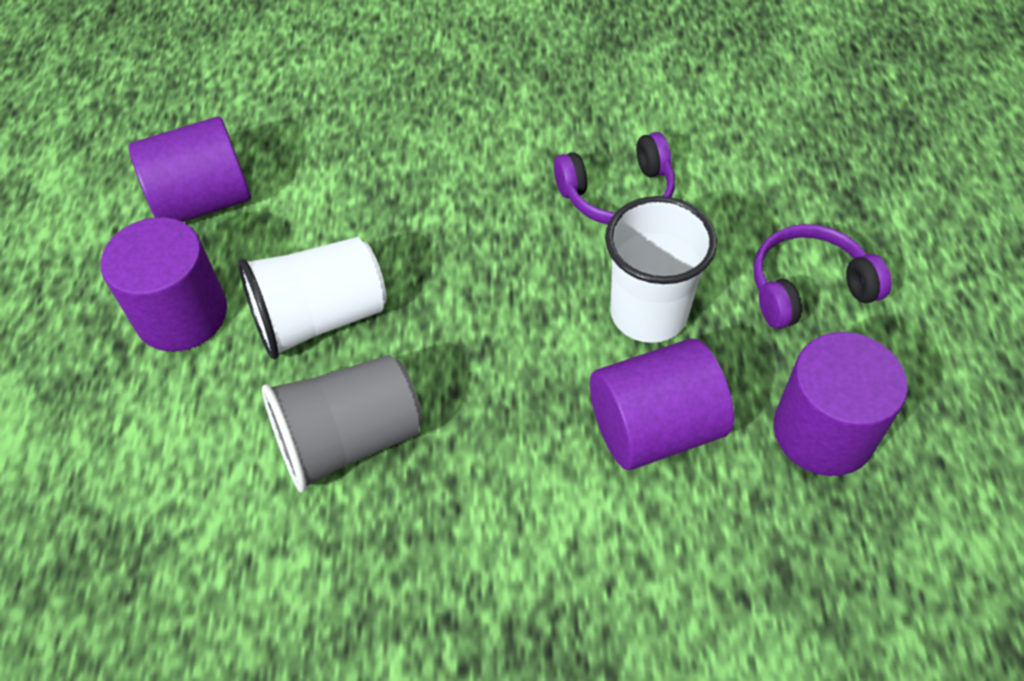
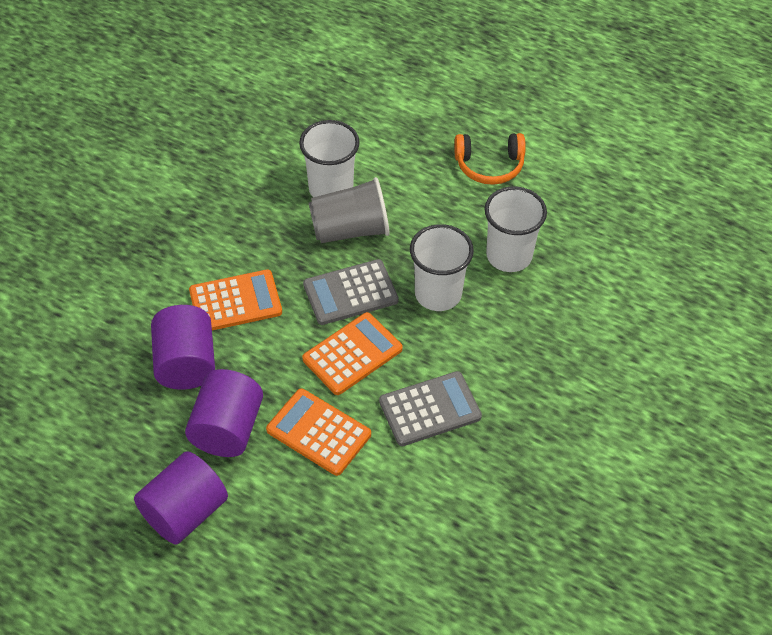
grey calculator: 0 -> 2
orange calculator: 0 -> 3
orange headphones: 0 -> 1
purple cylinder: 4 -> 3
purple headphones: 2 -> 0
white cup: 2 -> 3

